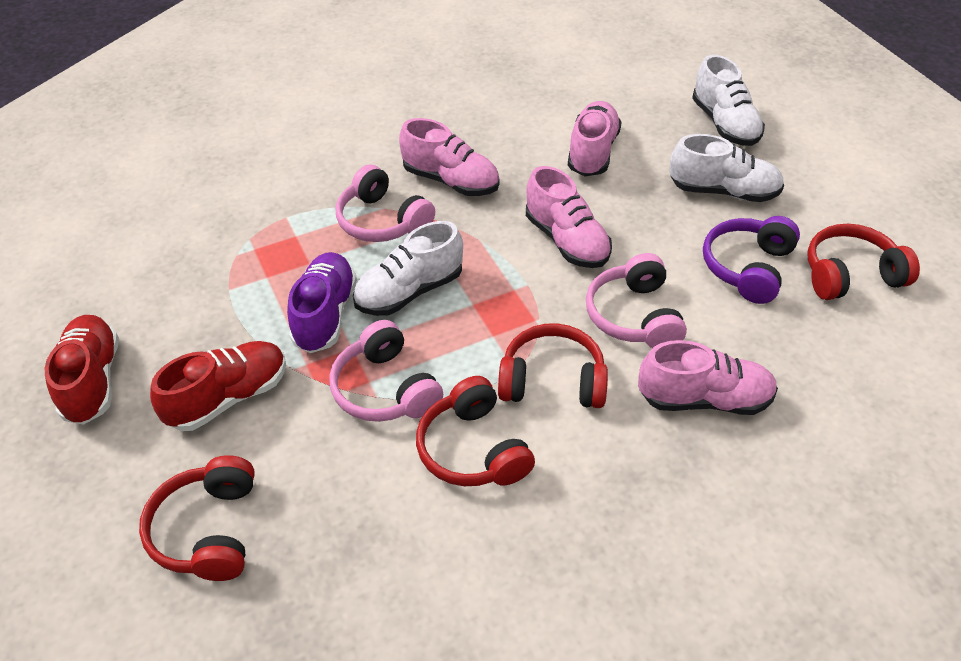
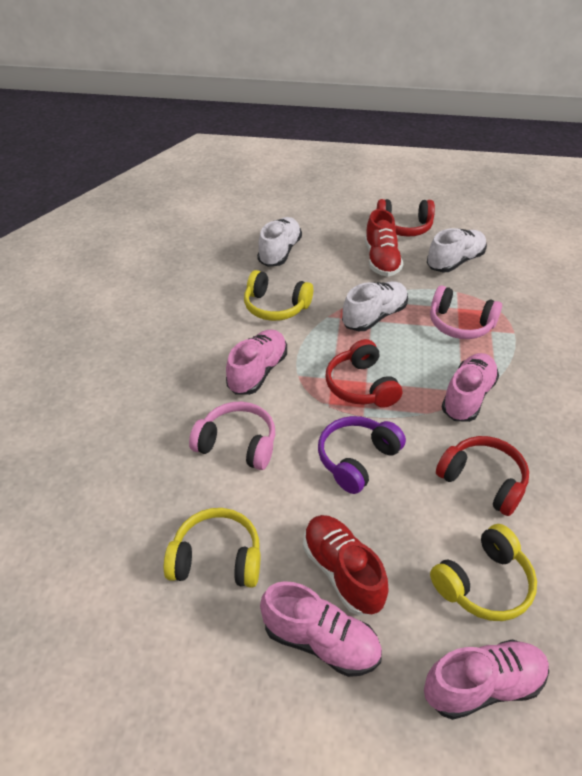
pink headphones: 3 -> 2
purple shoe: 1 -> 0
red headphones: 4 -> 3
yellow headphones: 0 -> 3

